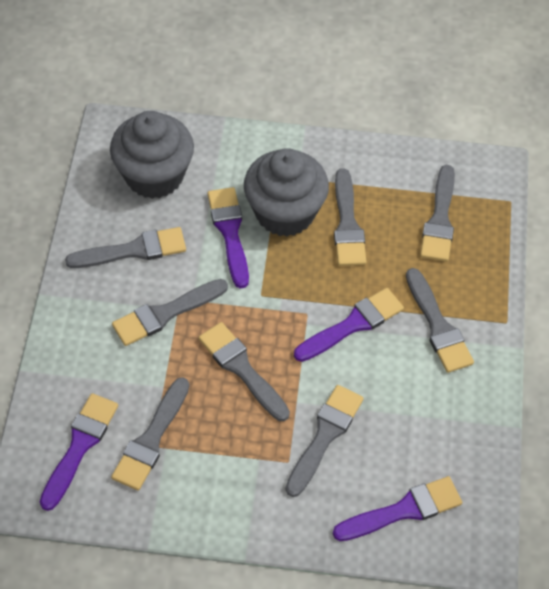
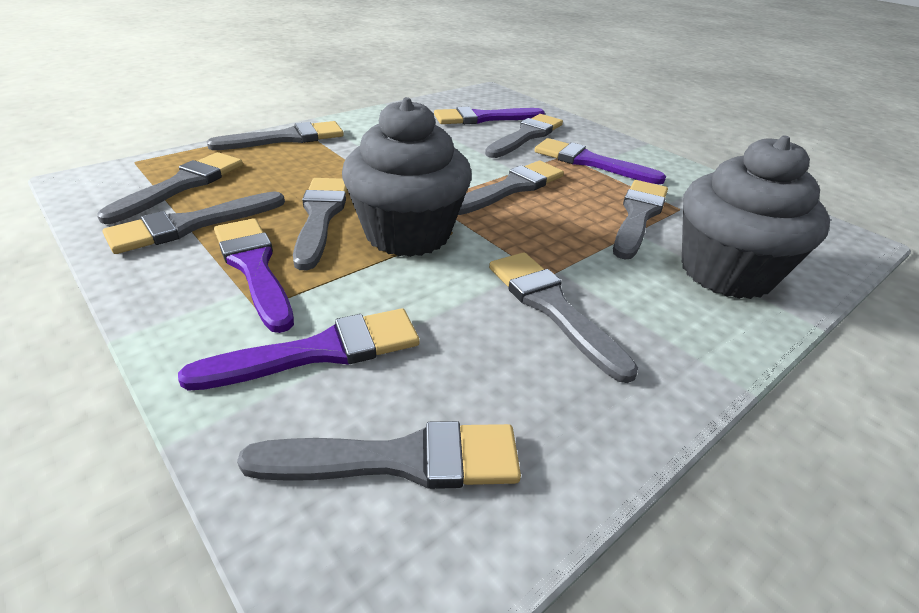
grey brush: 8 -> 9

